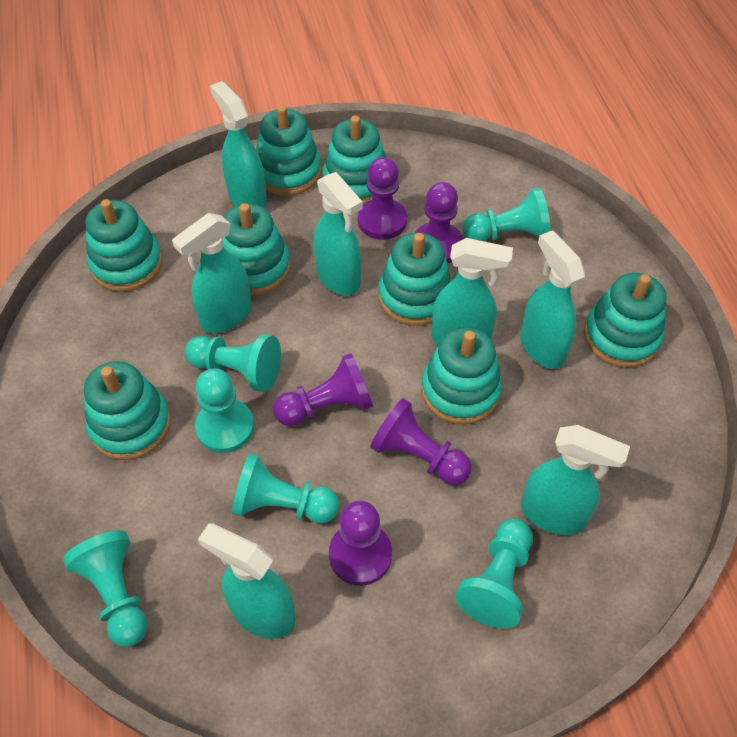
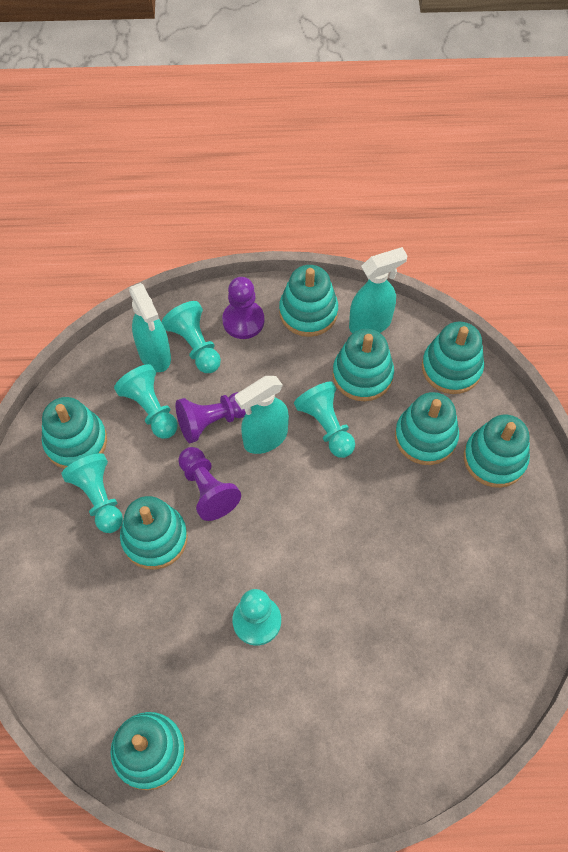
purple pawn: 5 -> 3
turquoise pawn: 6 -> 5
turquoise spray bottle: 7 -> 3

